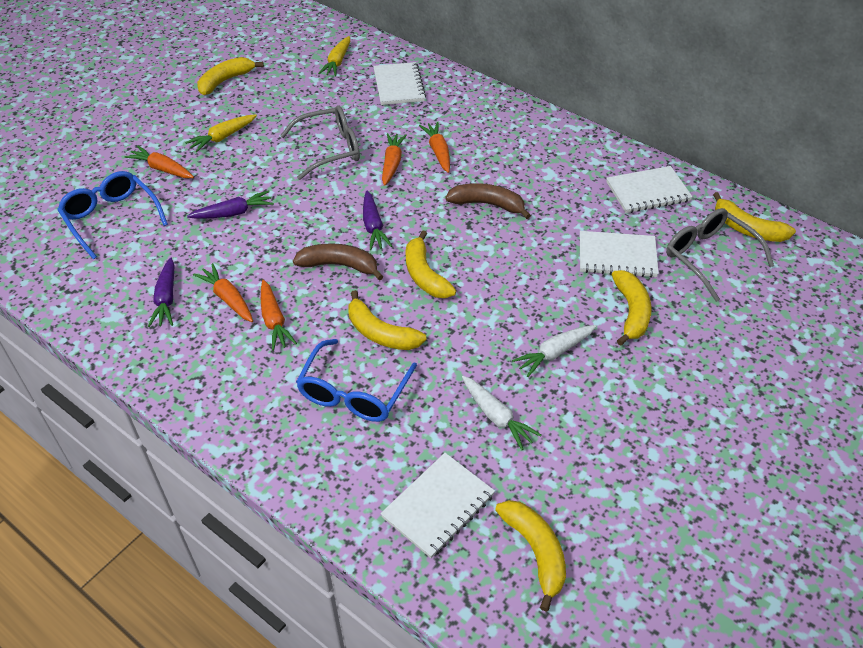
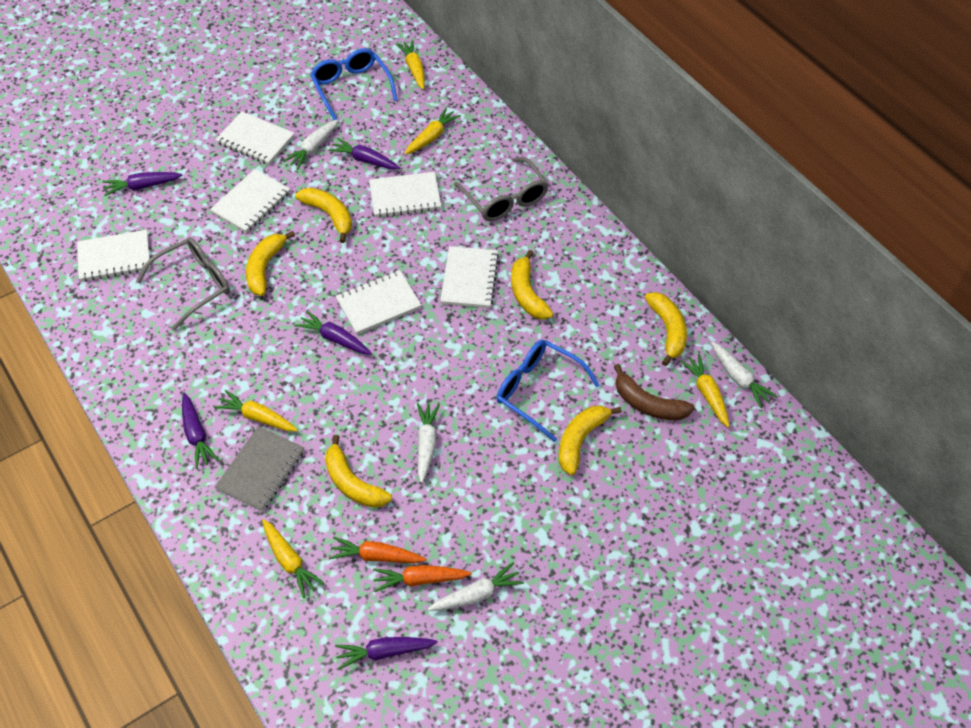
brown banana: 2 -> 1
grey notebook: 0 -> 1
orange carrot: 5 -> 2
purple carrot: 3 -> 5
white carrot: 2 -> 4
white notebook: 4 -> 6
yellow carrot: 2 -> 5

